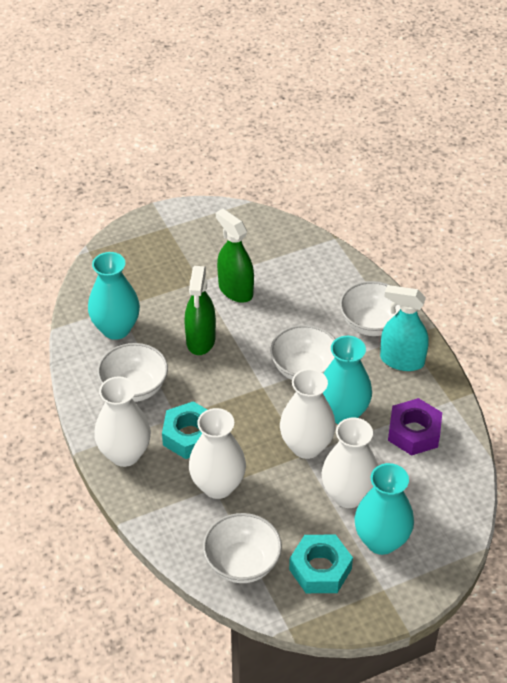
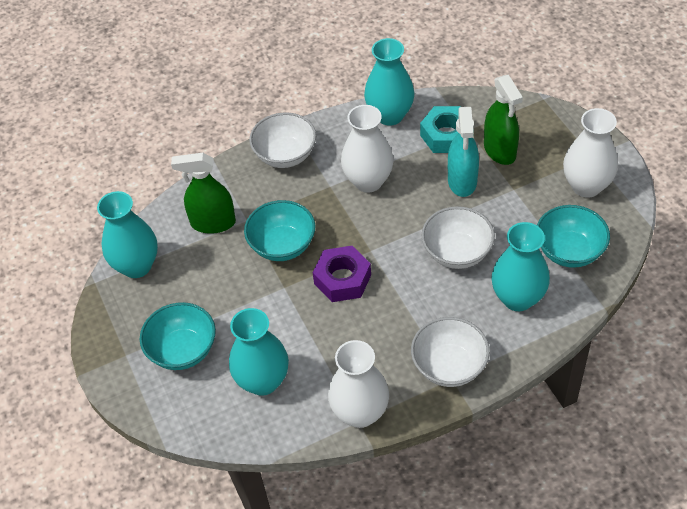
turquoise bowl: 0 -> 3
turquoise nut: 2 -> 1
turquoise vase: 3 -> 4
white bowl: 4 -> 3
white vase: 4 -> 3

